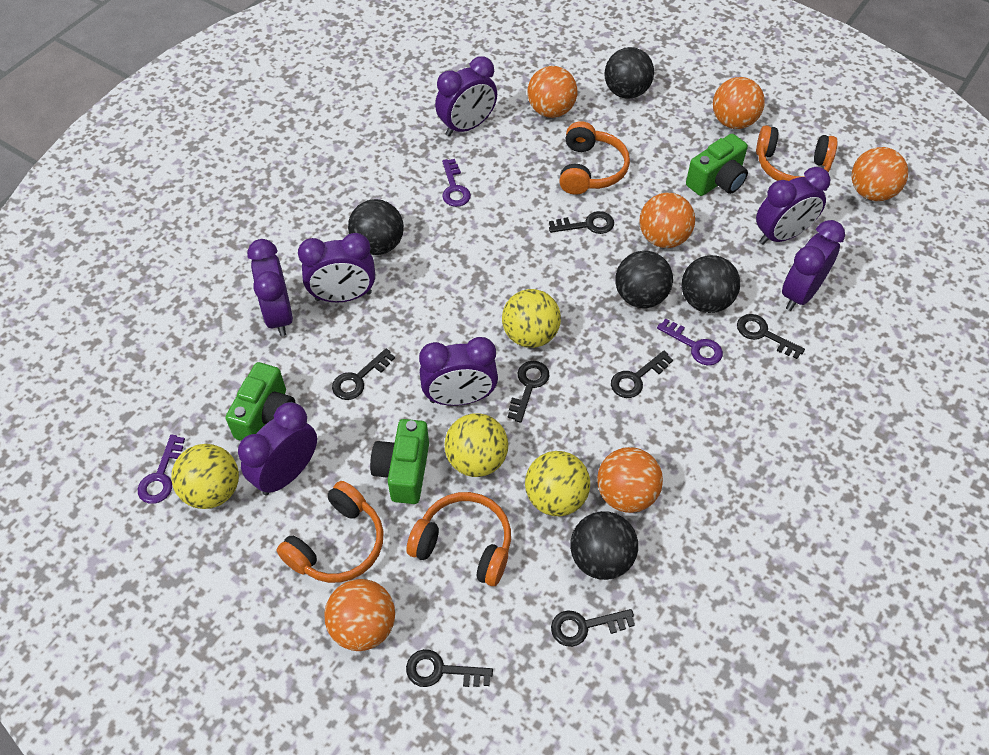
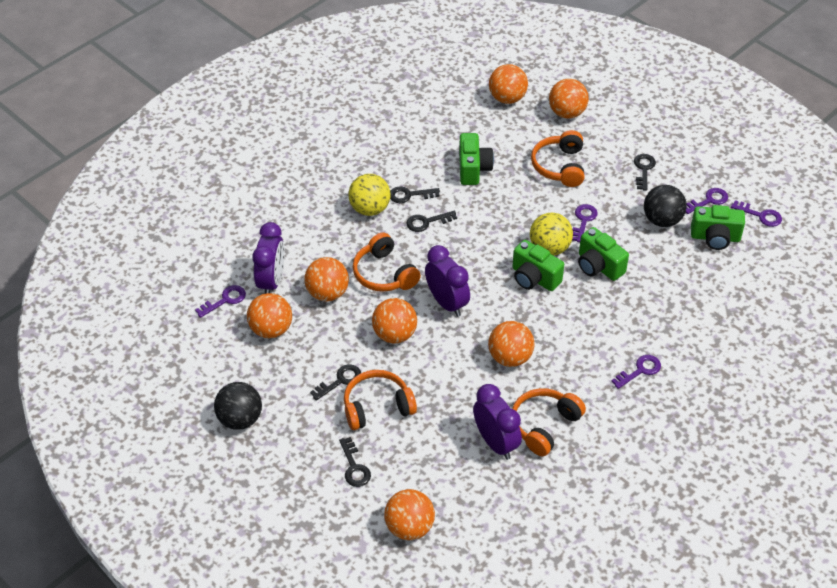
black ball: 5 -> 2
black key: 7 -> 5
green camera: 3 -> 4
orange ball: 6 -> 7
purple clock: 7 -> 3
purple key: 3 -> 5
yellow ball: 4 -> 2

